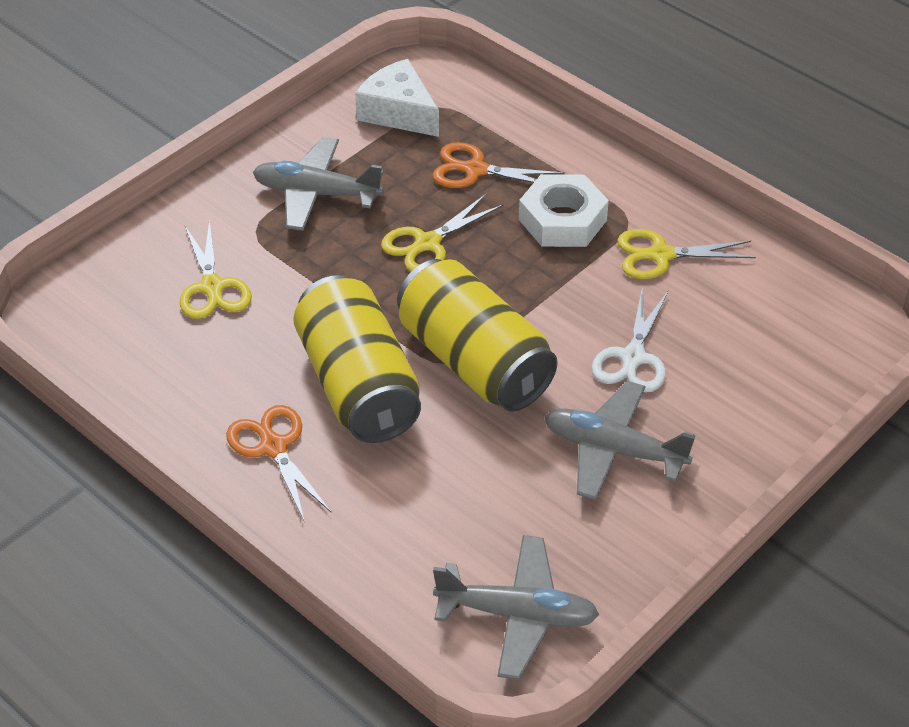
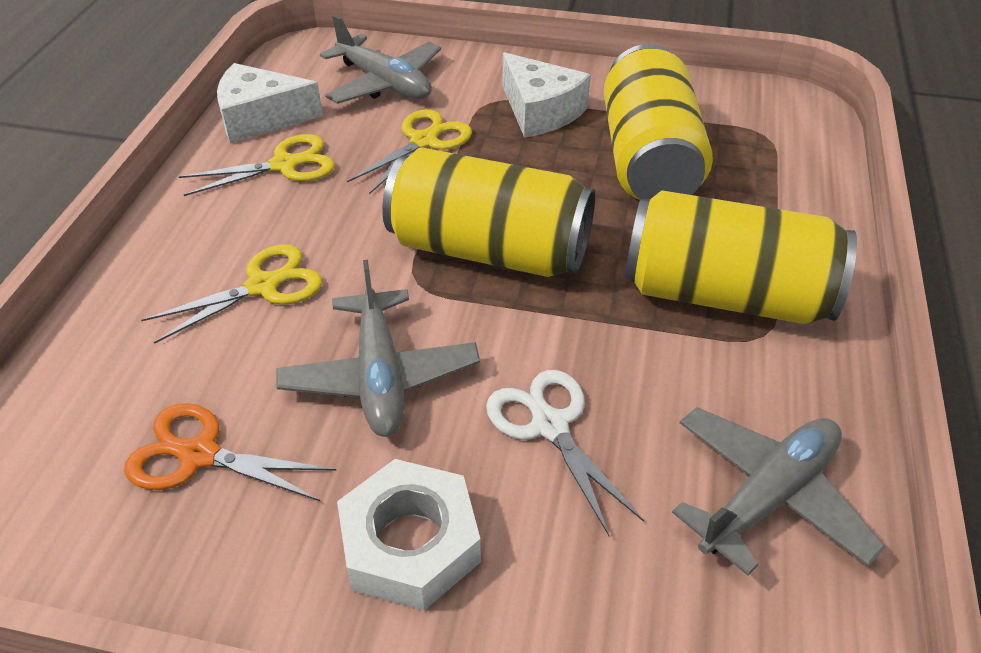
orange scissors: 2 -> 1
white cheese: 1 -> 2
yellow can: 2 -> 3

